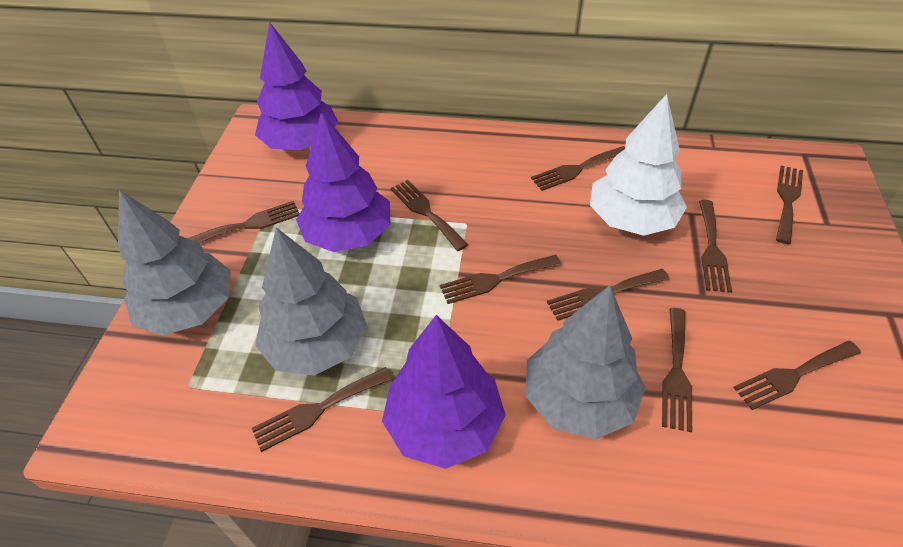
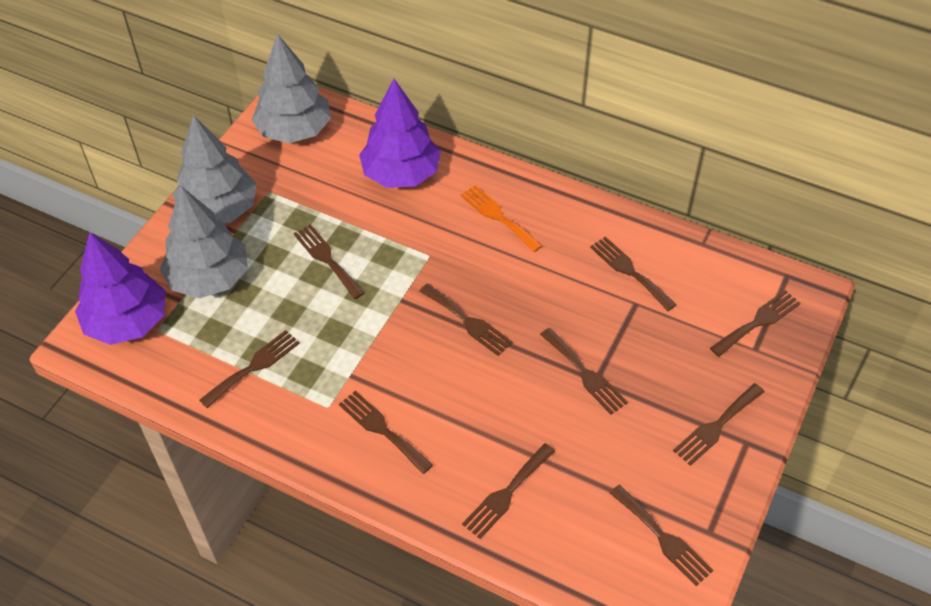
orange fork: 0 -> 1
purple tree: 3 -> 2
white tree: 1 -> 0

